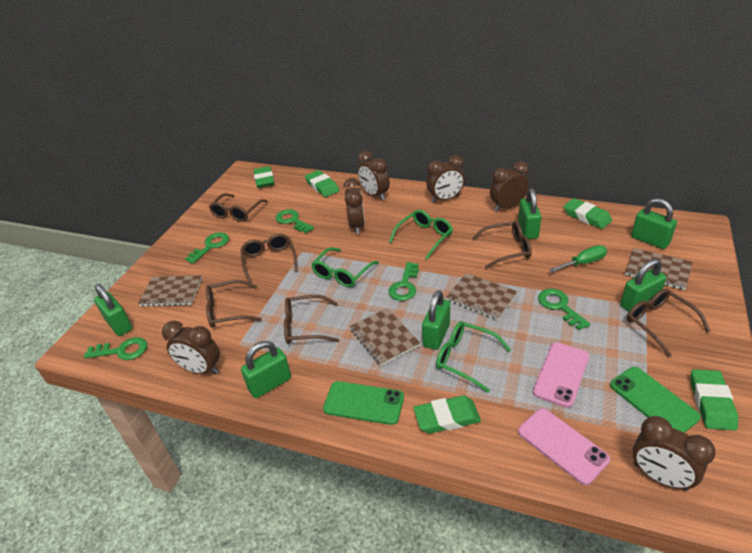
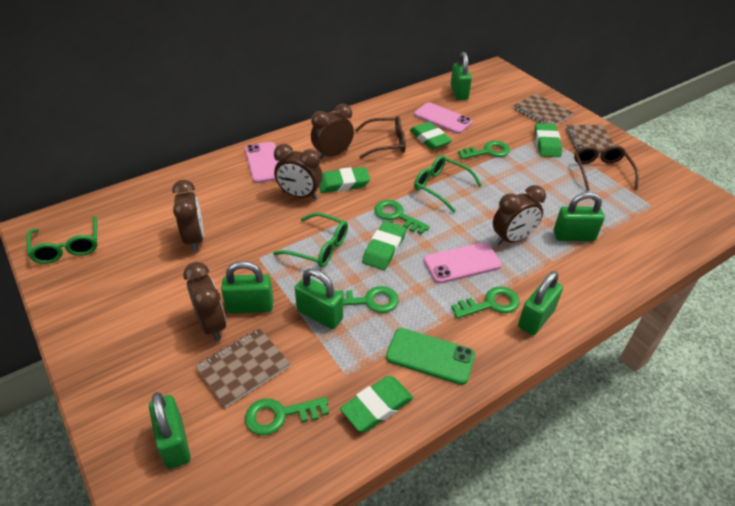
brown clock: 6 -> 5
brown glasses: 6 -> 2
brown notebook: 4 -> 3
green phone: 2 -> 1
green screwdriver: 1 -> 0
pink phone: 2 -> 3

